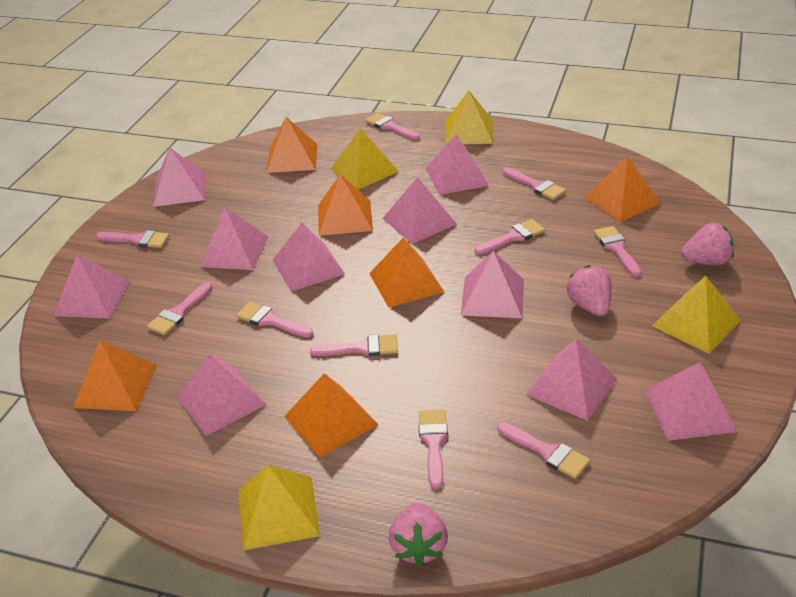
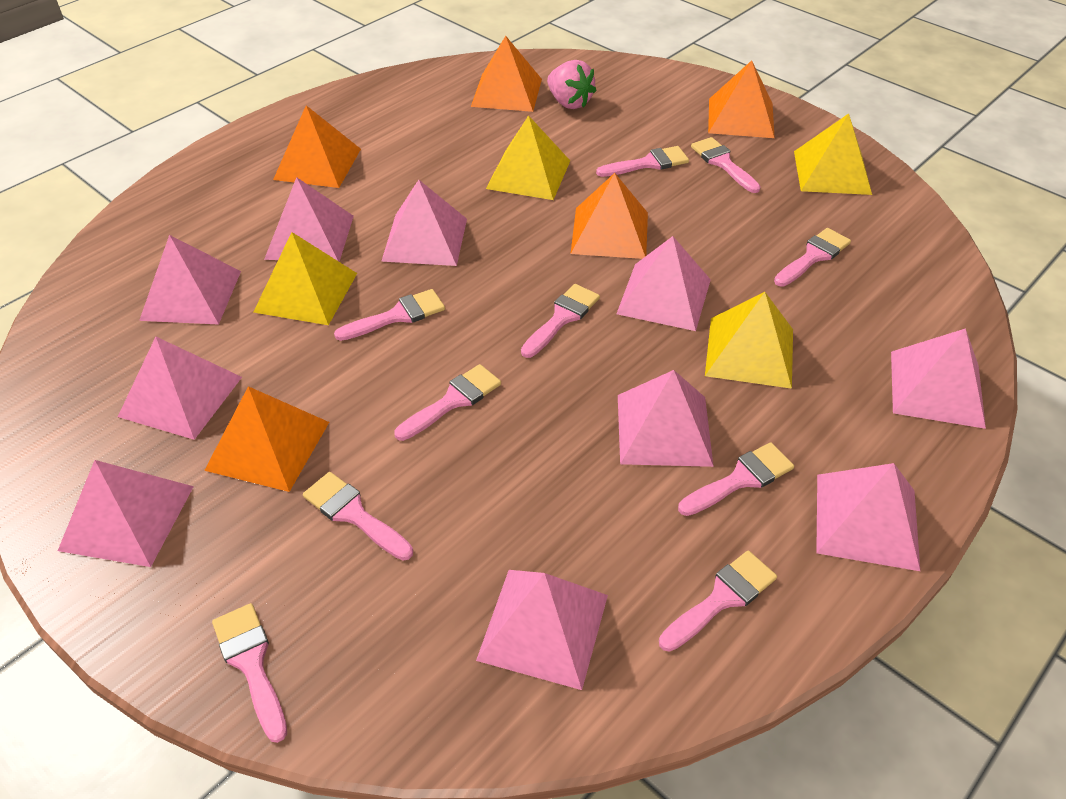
orange pyramid: 6 -> 5
pink strawberry: 3 -> 1

